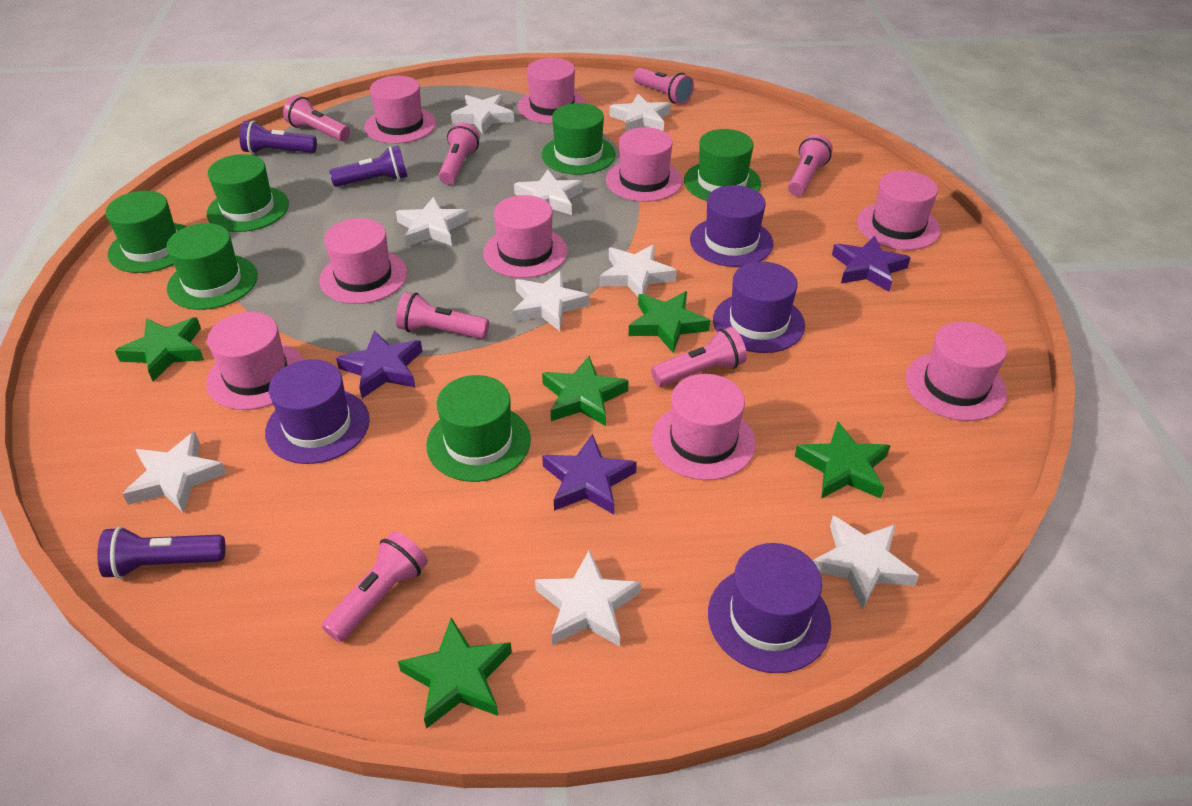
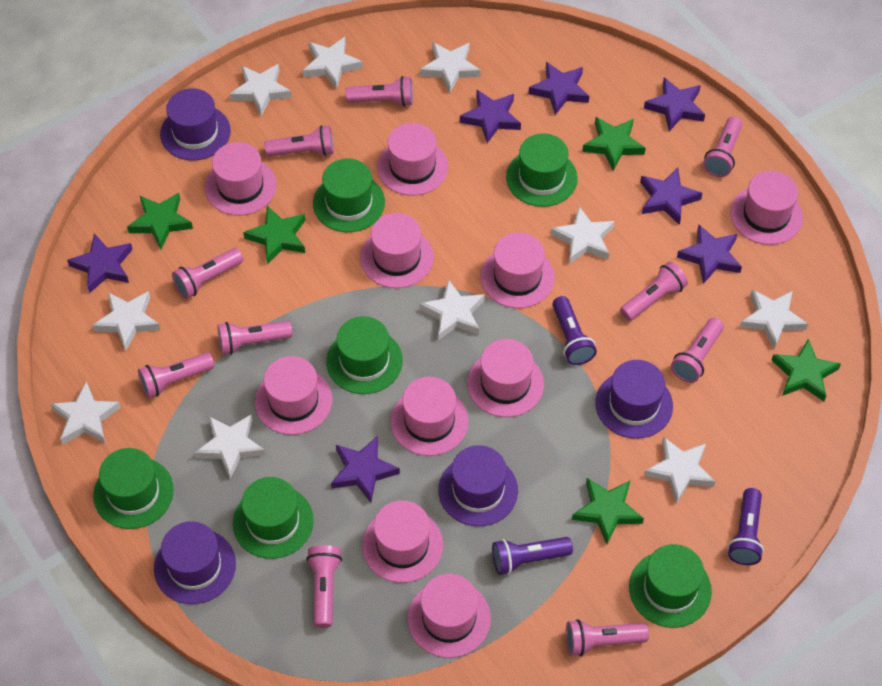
pink flashlight: 7 -> 10
pink hat: 9 -> 10
purple star: 3 -> 7
white star: 9 -> 10

